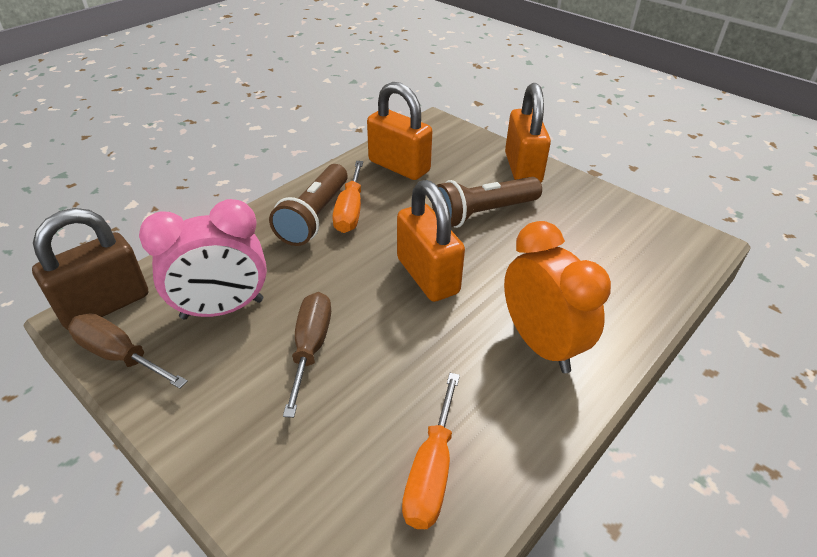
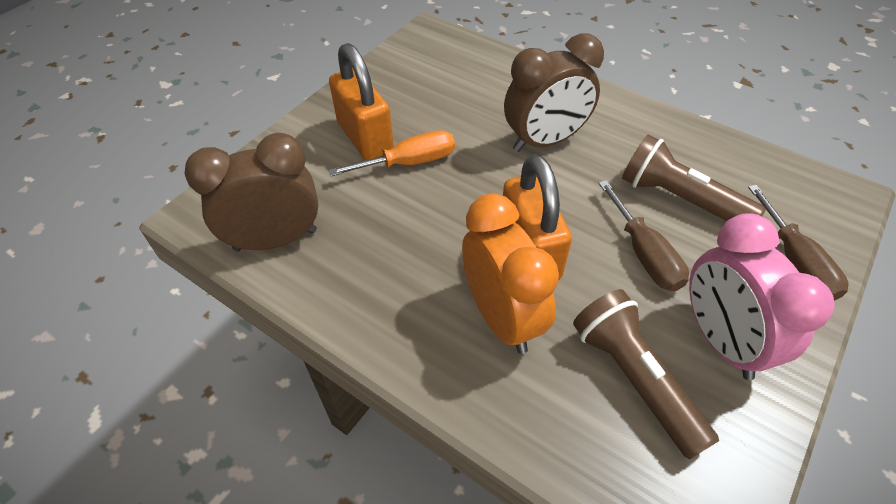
brown clock: 0 -> 2
brown padlock: 1 -> 0
orange padlock: 3 -> 2
orange screwdriver: 2 -> 1

